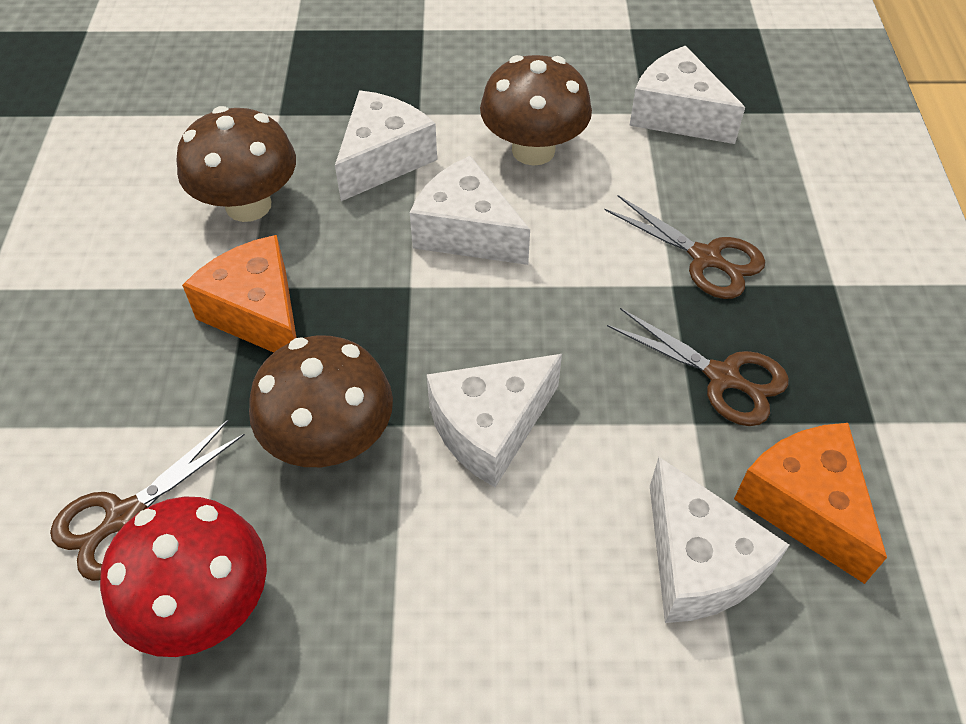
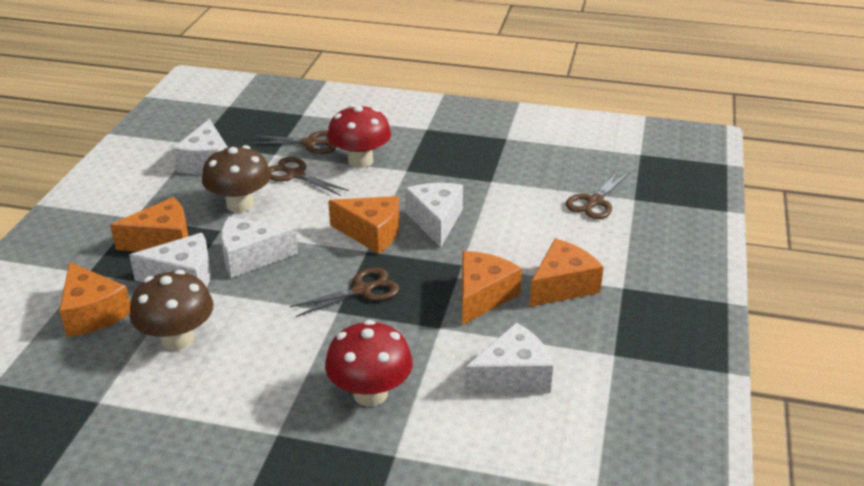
brown mushroom: 3 -> 2
brown scissors: 3 -> 4
orange cheese: 2 -> 5
red mushroom: 1 -> 2

